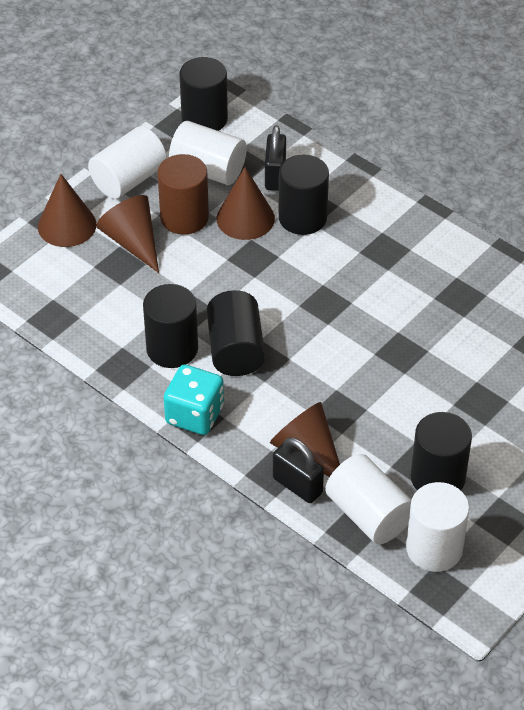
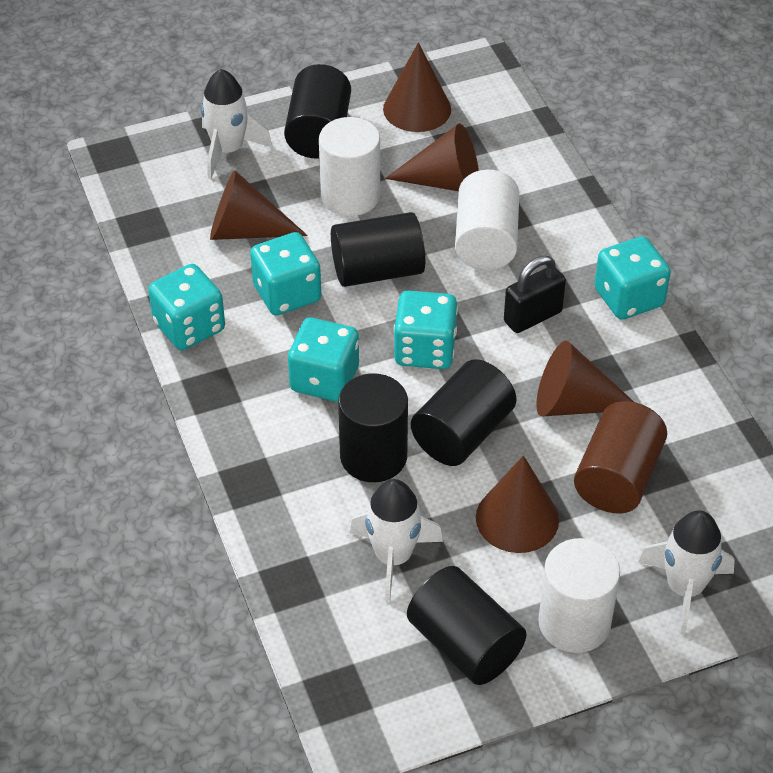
black padlock: 2 -> 1
brown cone: 4 -> 5
turquoise dice: 1 -> 5
white cylinder: 4 -> 3
white rocket: 0 -> 3

